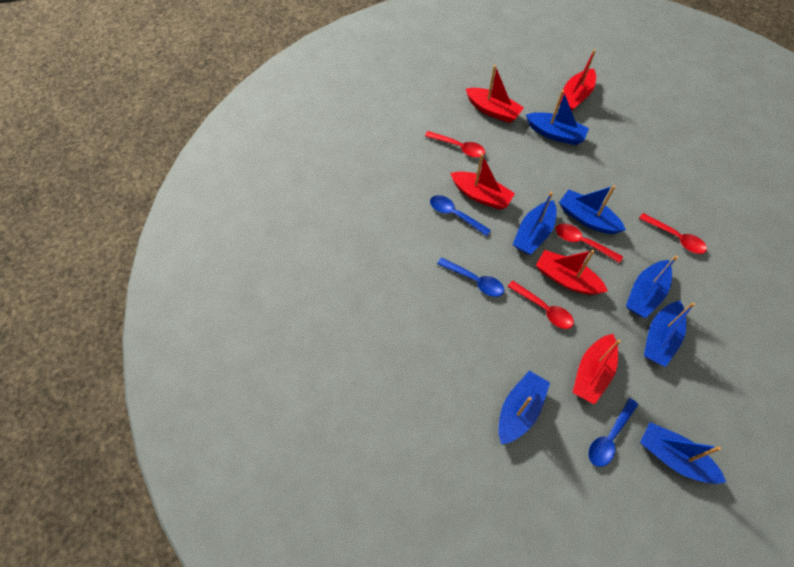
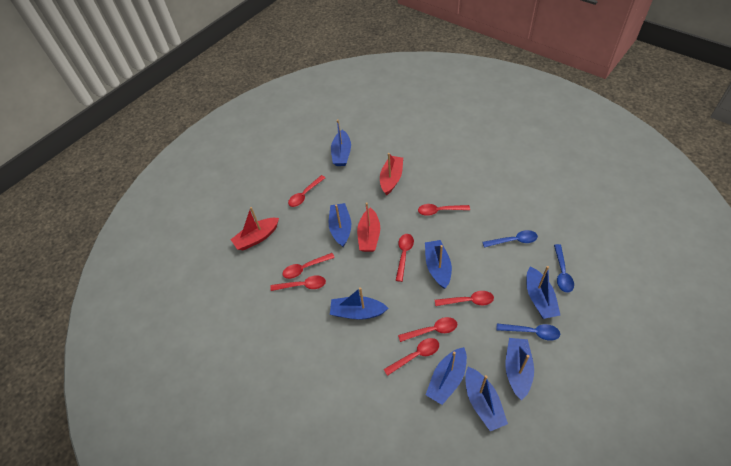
blue boat: 7 -> 8
red boat: 5 -> 3
red spoon: 4 -> 8

